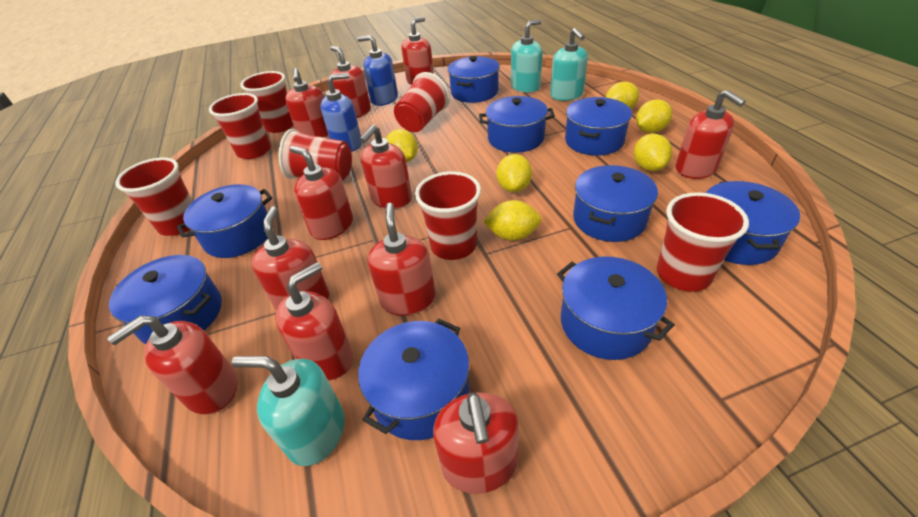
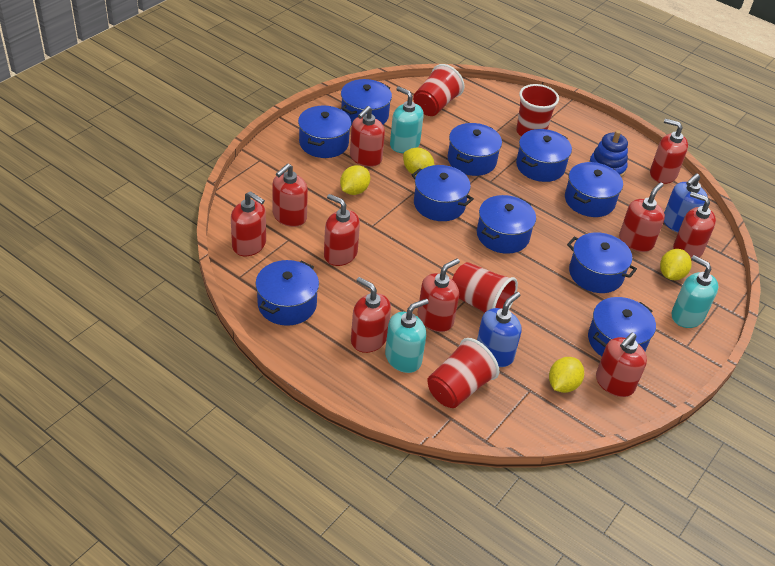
blue pot: 9 -> 10
blue stacking toy: 0 -> 1
red cup: 7 -> 4
red soap dispenser: 11 -> 10
yellow lemon: 6 -> 4

